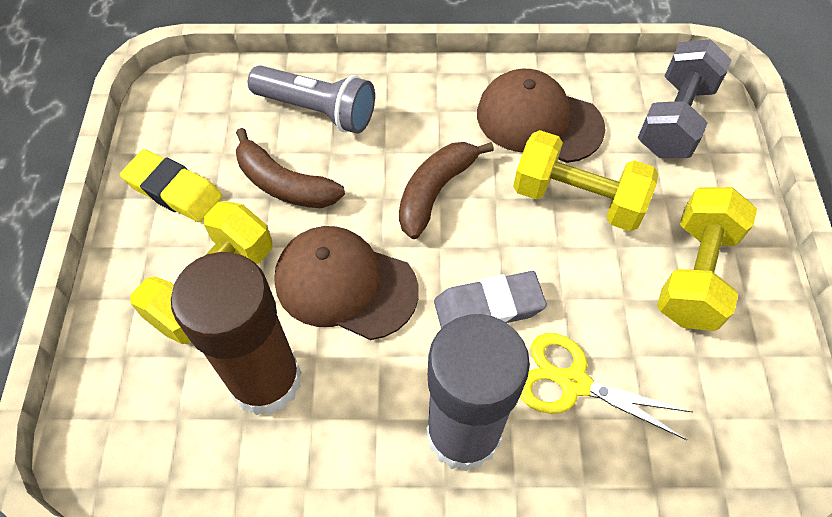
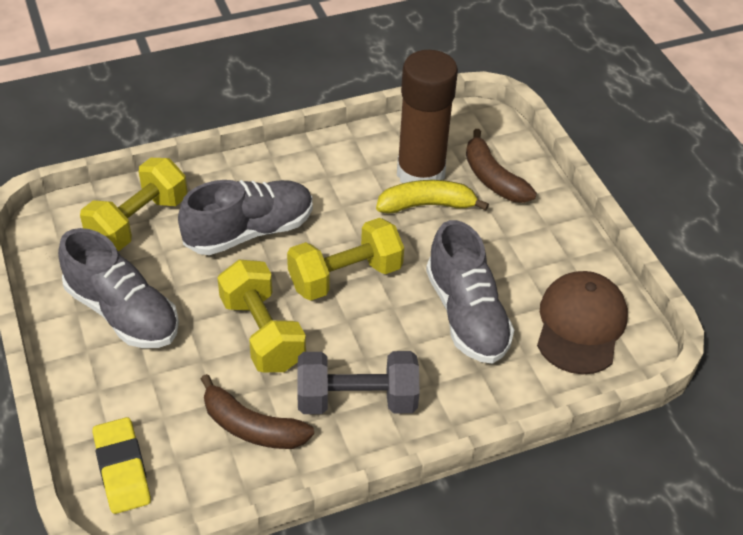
brown cap: 2 -> 1
grey eraser: 1 -> 0
grey flashlight: 1 -> 0
grey glue stick: 1 -> 0
grey shoe: 0 -> 3
yellow banana: 0 -> 1
yellow scissors: 1 -> 0

